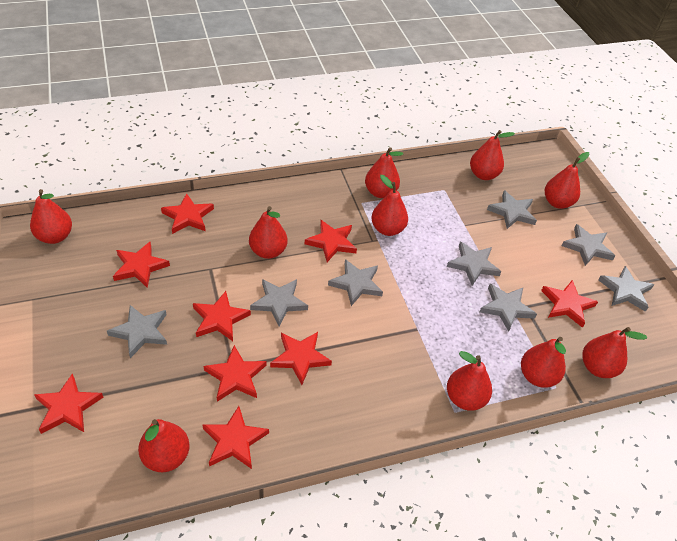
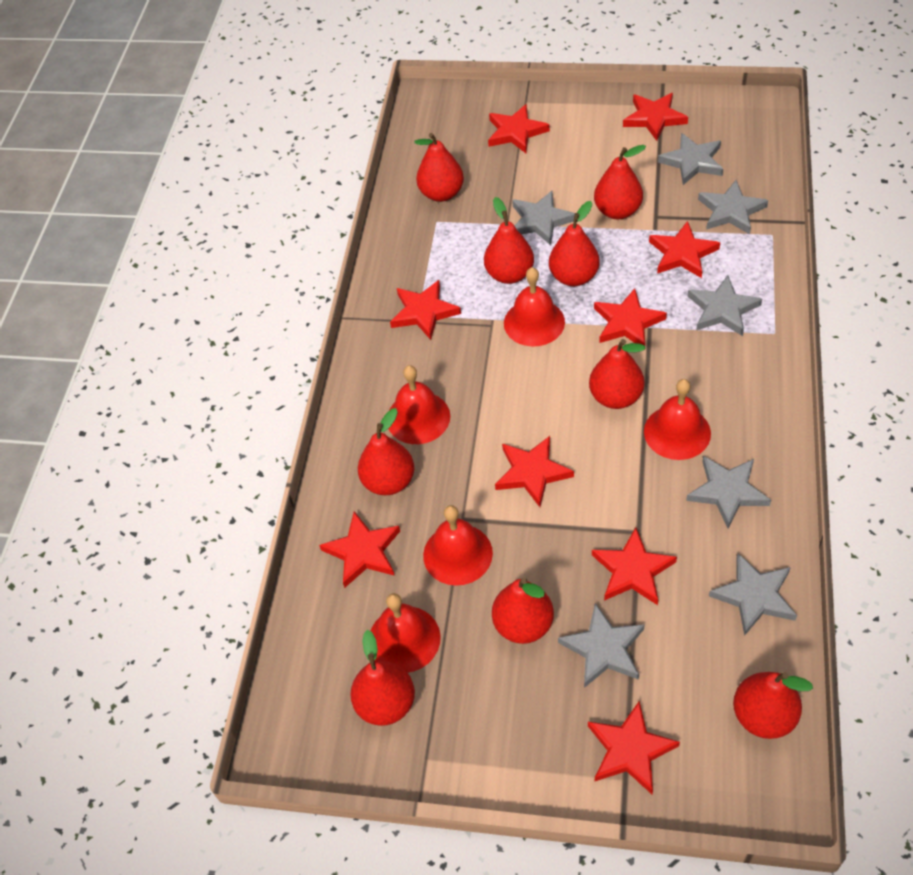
grey star: 8 -> 7
red bell: 0 -> 5
red pear: 10 -> 9

